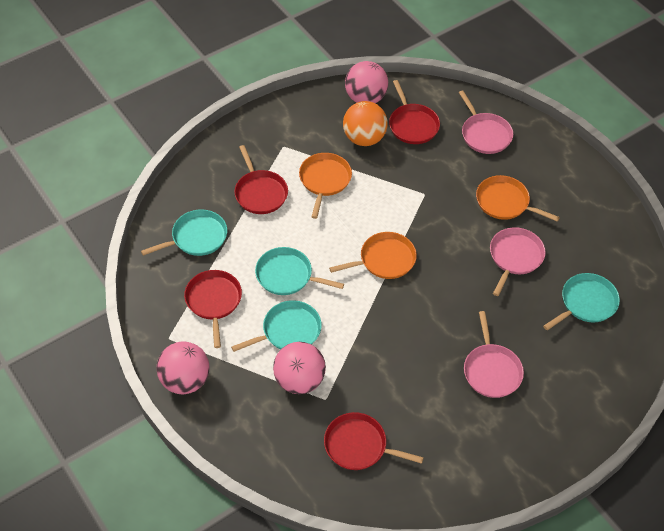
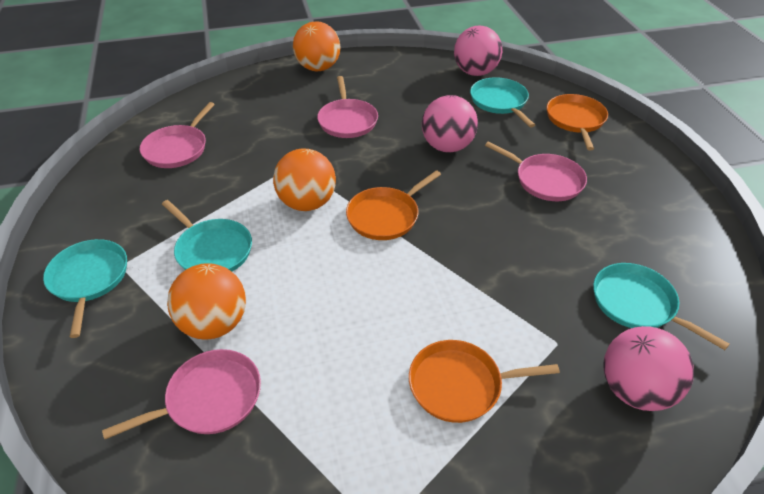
orange ball: 1 -> 3
pink pan: 3 -> 4
red pan: 4 -> 0

